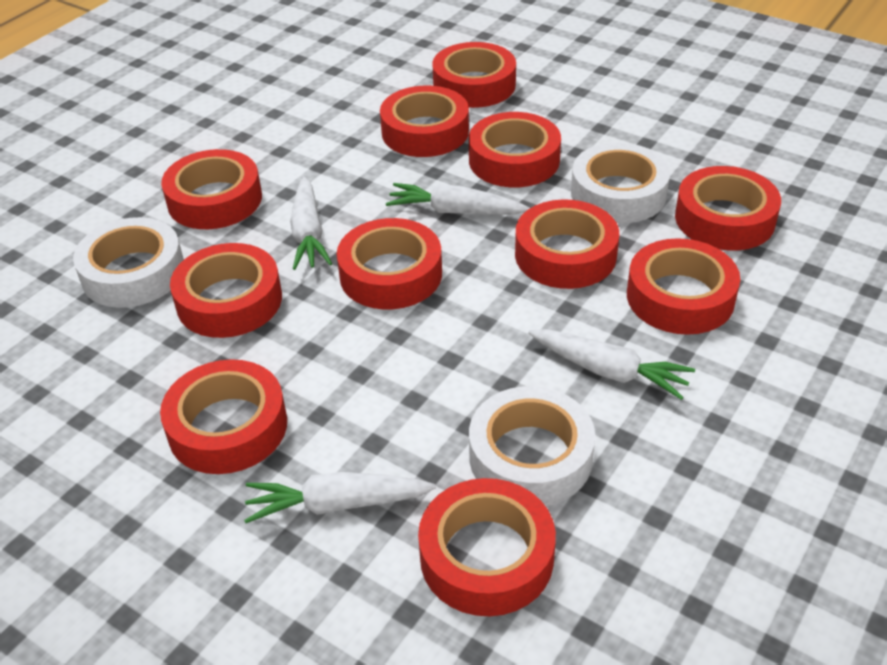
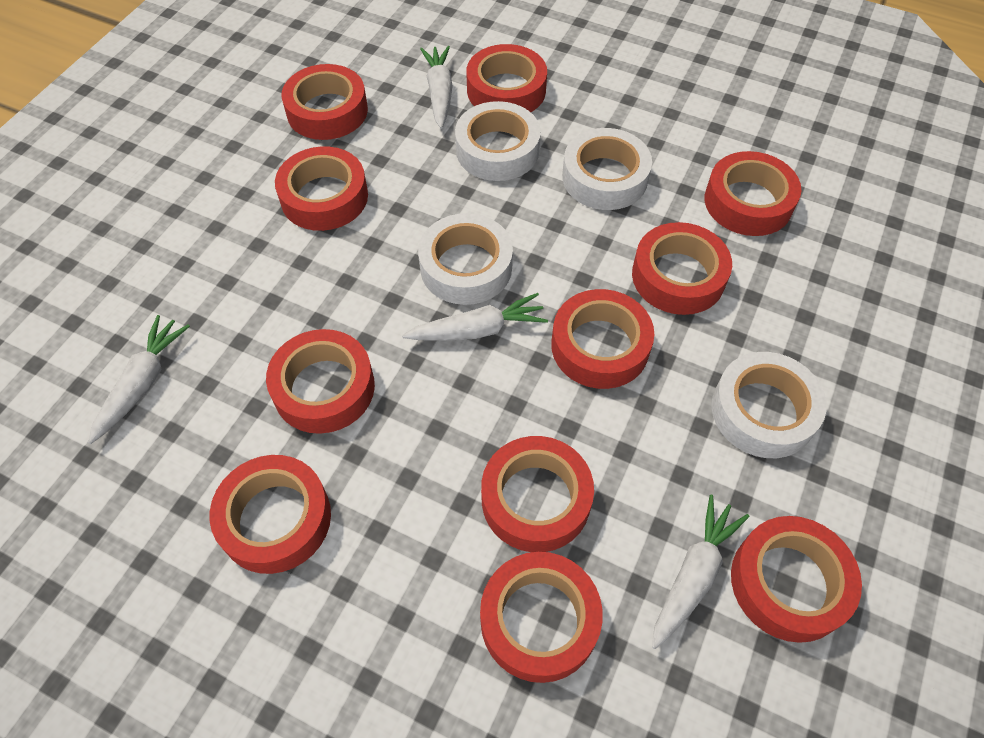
white tape: 3 -> 4

